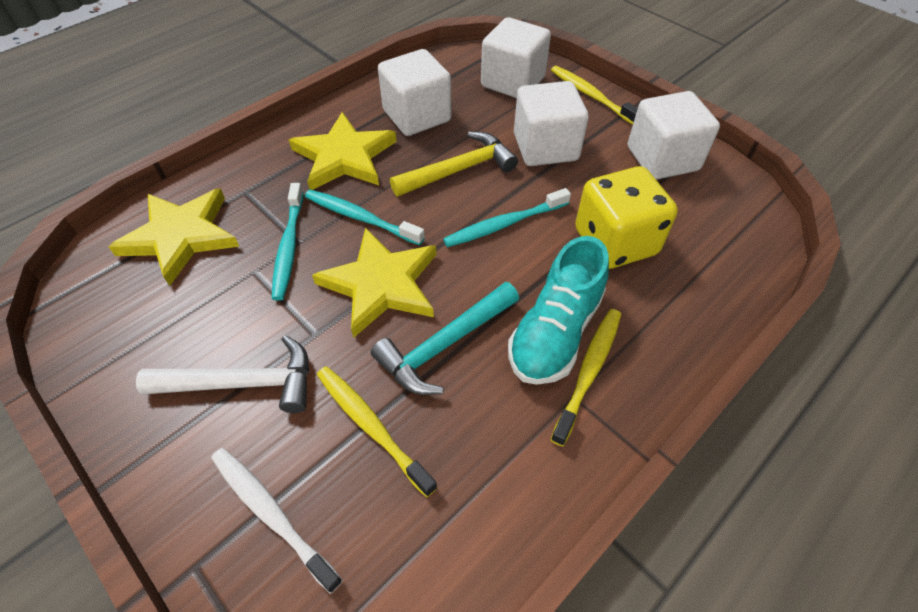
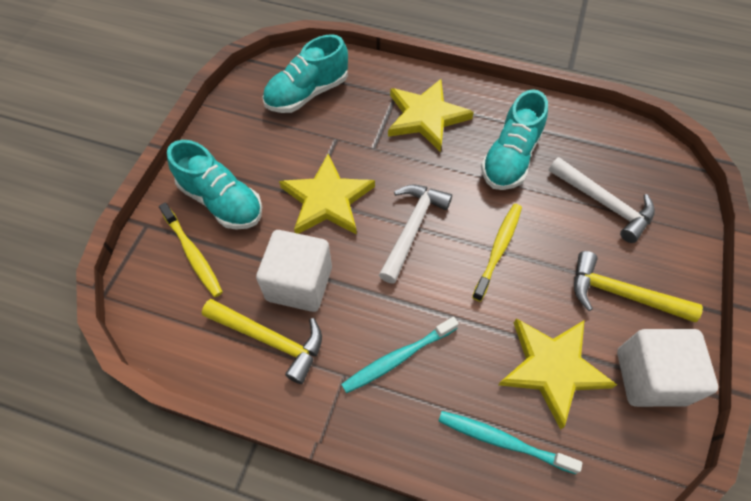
turquoise hammer: 1 -> 0
turquoise shoe: 1 -> 3
turquoise toothbrush: 3 -> 2
white cube: 4 -> 2
white hammer: 1 -> 2
white toothbrush: 1 -> 0
yellow dice: 1 -> 0
yellow hammer: 1 -> 2
yellow toothbrush: 3 -> 2

